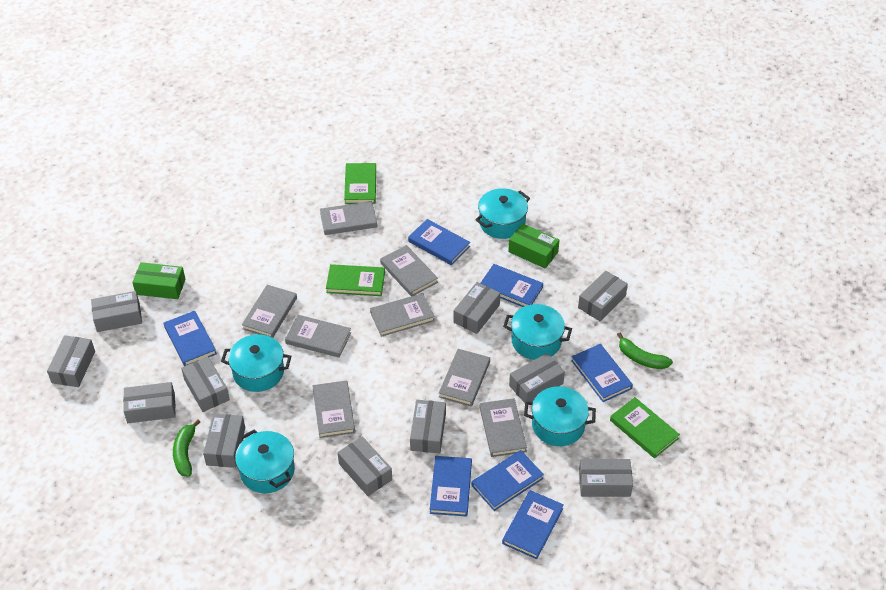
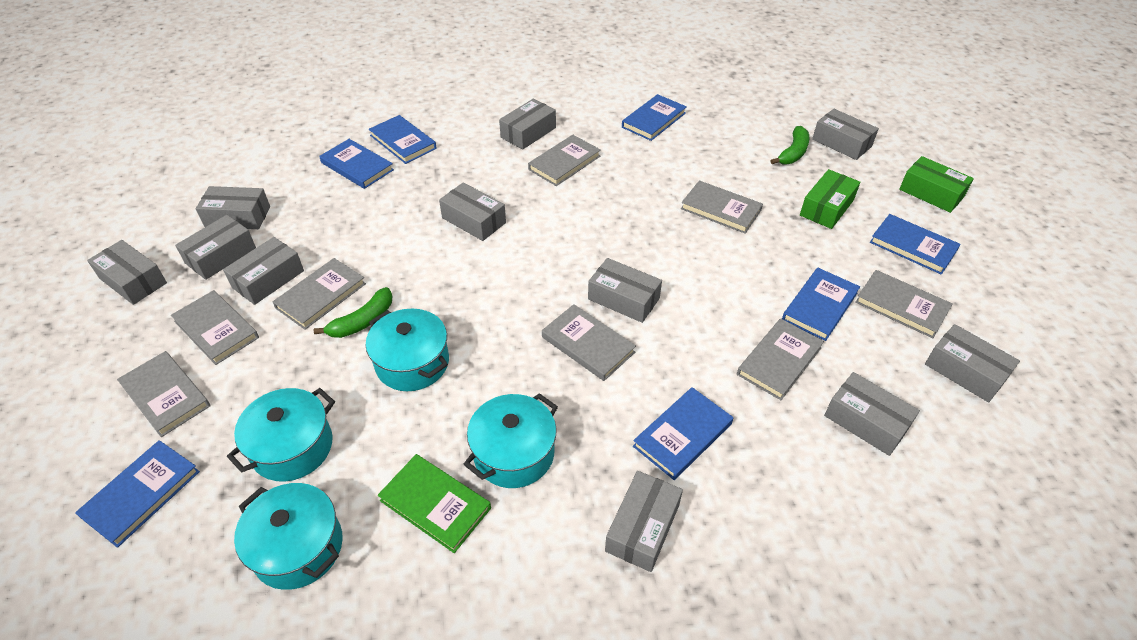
green book: 3 -> 1
turquoise pot: 5 -> 4

